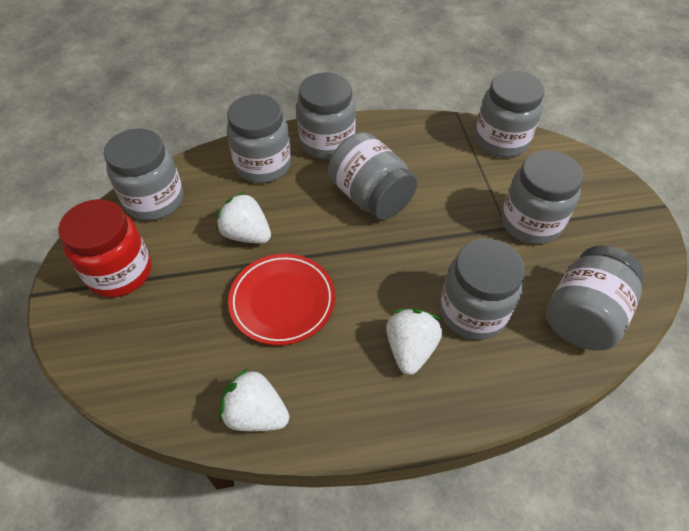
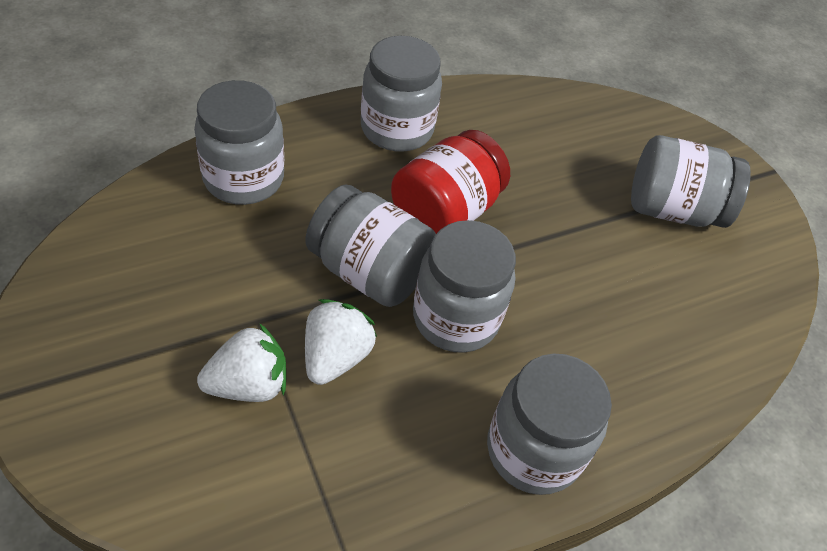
grey jar: 8 -> 6
red plate: 1 -> 0
white strawberry: 3 -> 2

